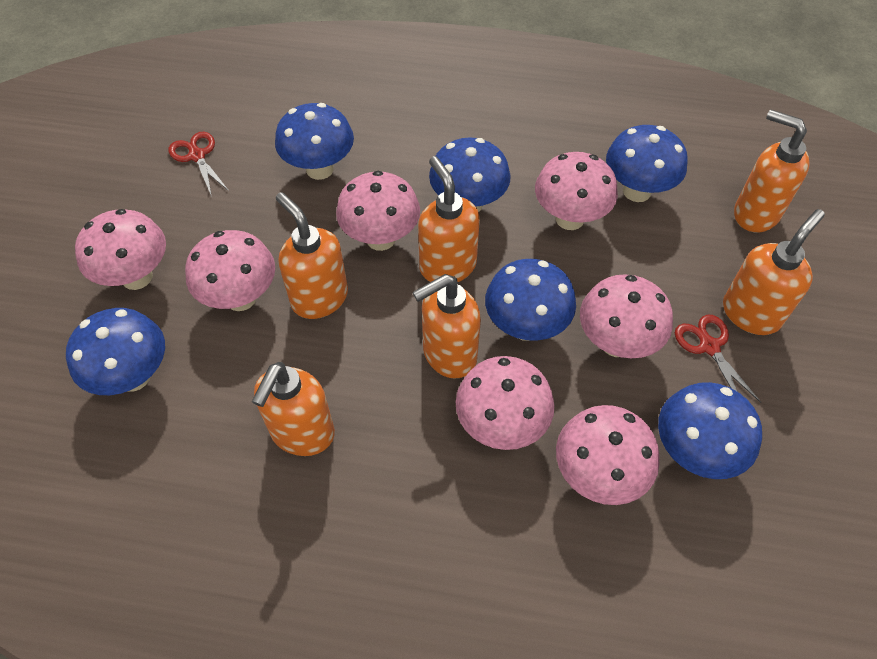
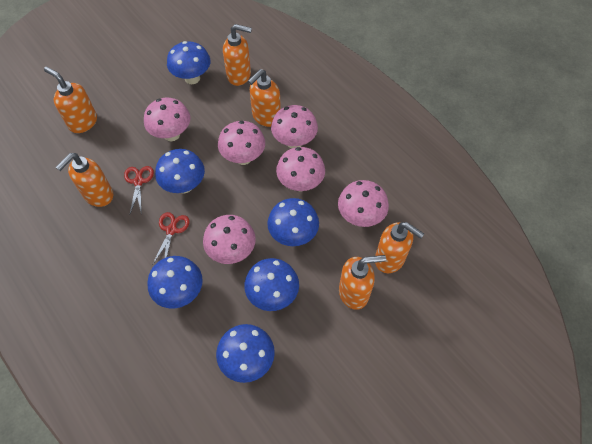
pink mushroom: 7 -> 6

